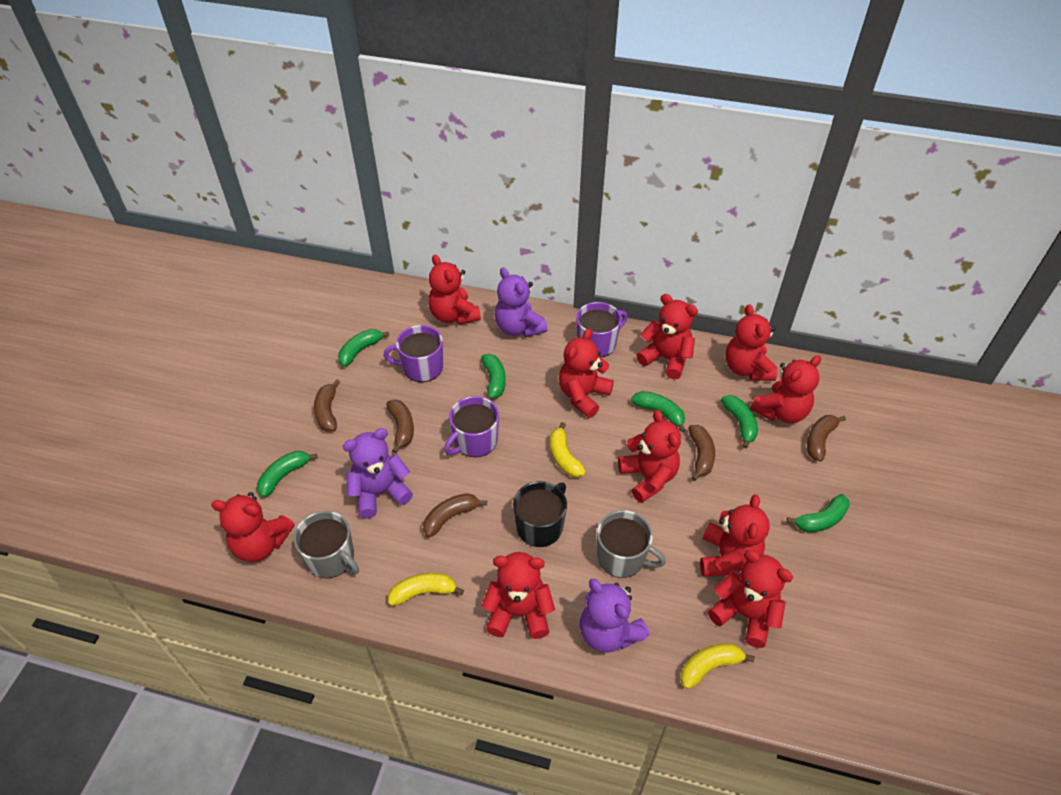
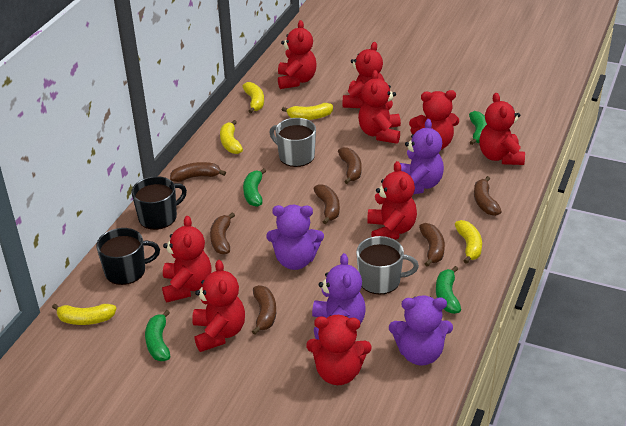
black mug: 1 -> 2
brown banana: 5 -> 7
green banana: 6 -> 4
purple mug: 3 -> 0
purple teddy bear: 3 -> 4
red teddy bear: 10 -> 9
yellow banana: 3 -> 5

